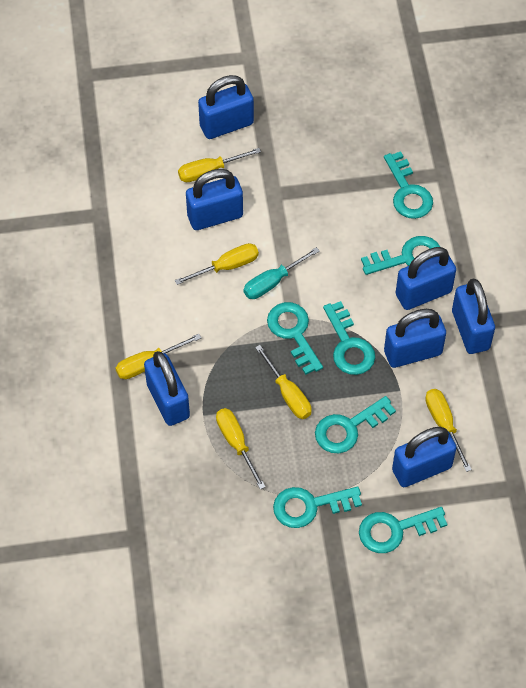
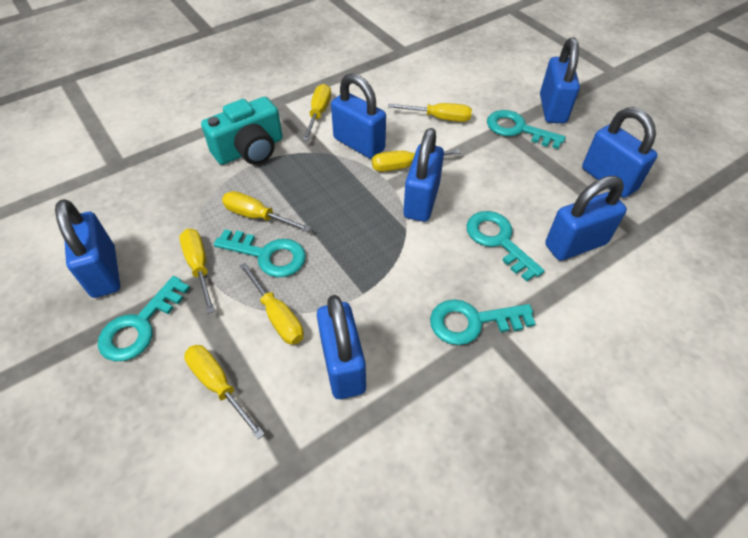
turquoise camera: 0 -> 1
turquoise key: 7 -> 5
turquoise screwdriver: 1 -> 0
yellow screwdriver: 6 -> 7

